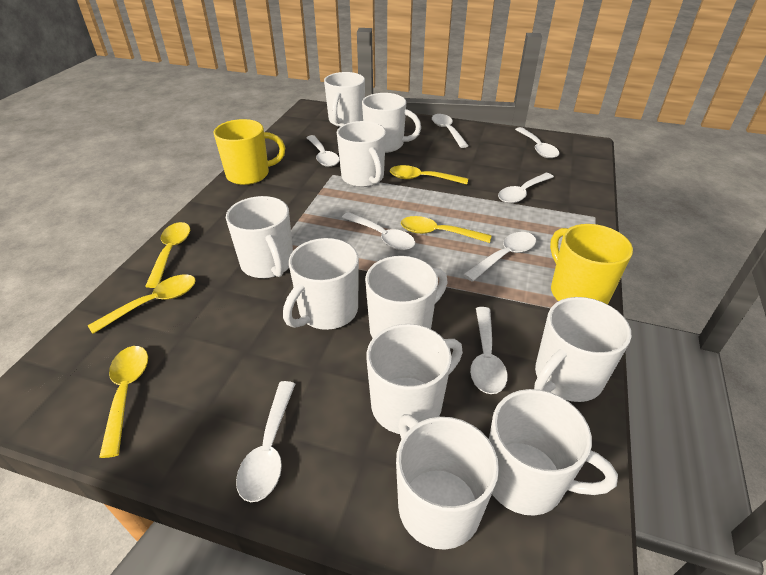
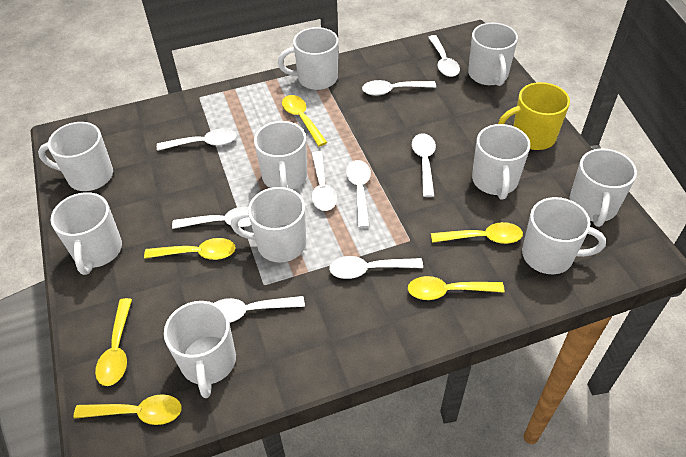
white spoon: 8 -> 9
yellow mug: 2 -> 1
yellow spoon: 5 -> 6

